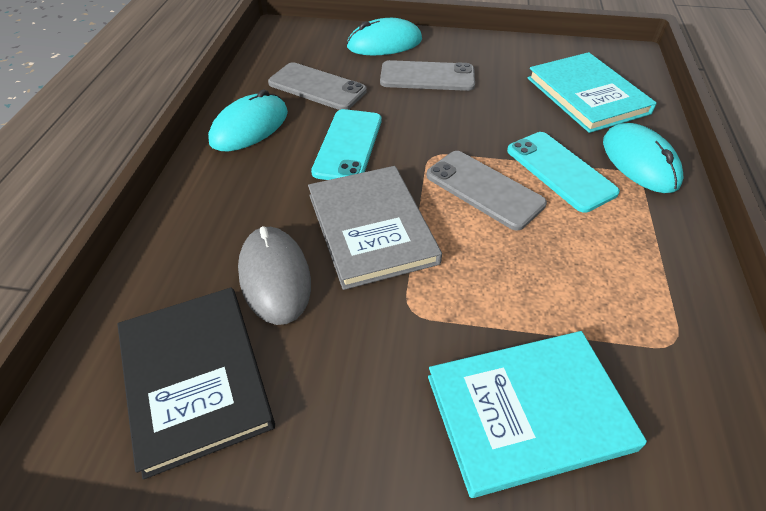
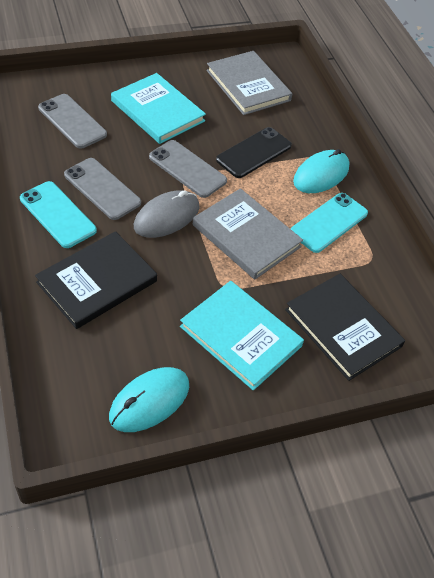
black book: 1 -> 2
black phone: 0 -> 1
grey book: 1 -> 2
turquoise mouse: 3 -> 2

